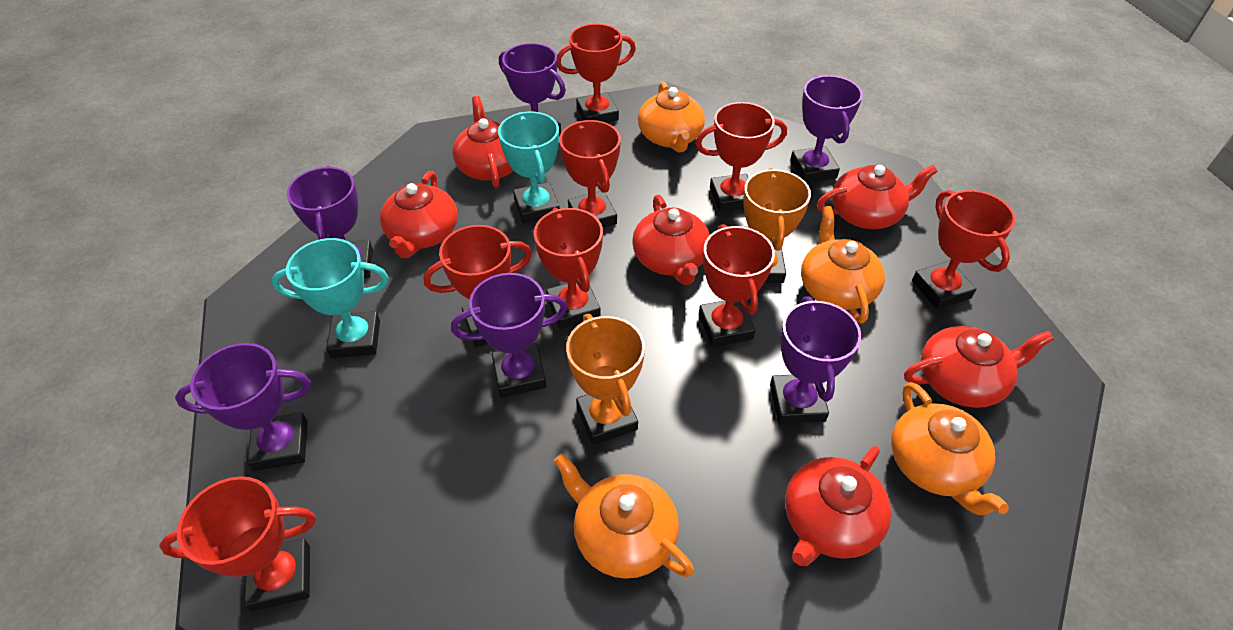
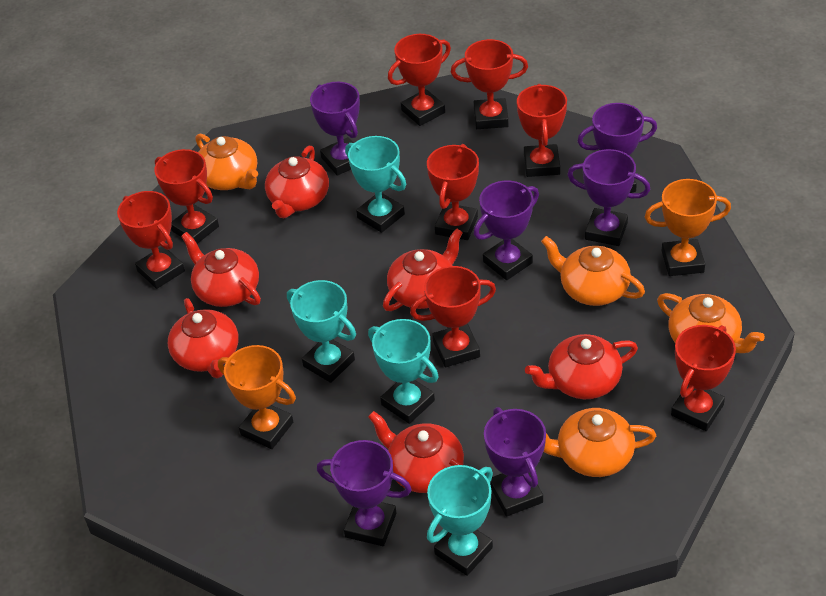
turquoise trophy: 2 -> 4

